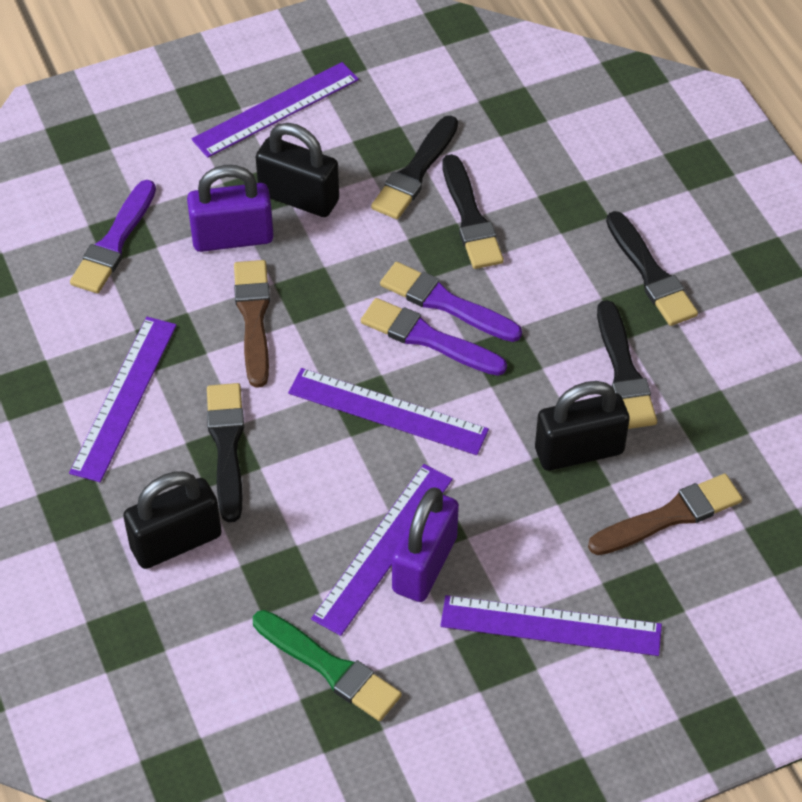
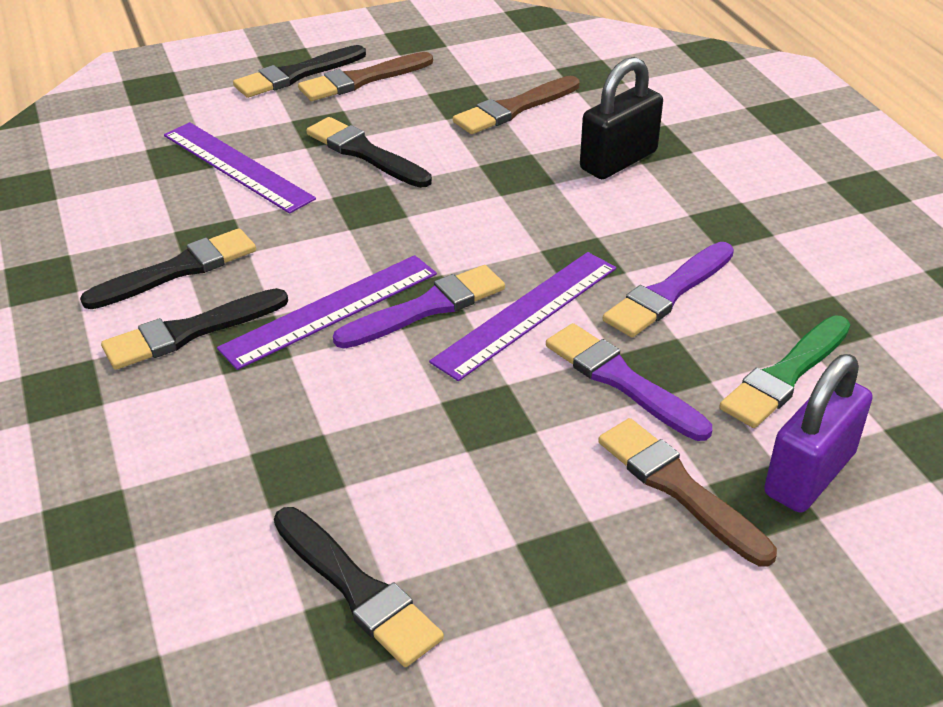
black padlock: 3 -> 1
brown brush: 2 -> 3
purple padlock: 2 -> 1
purple ruler: 5 -> 3

